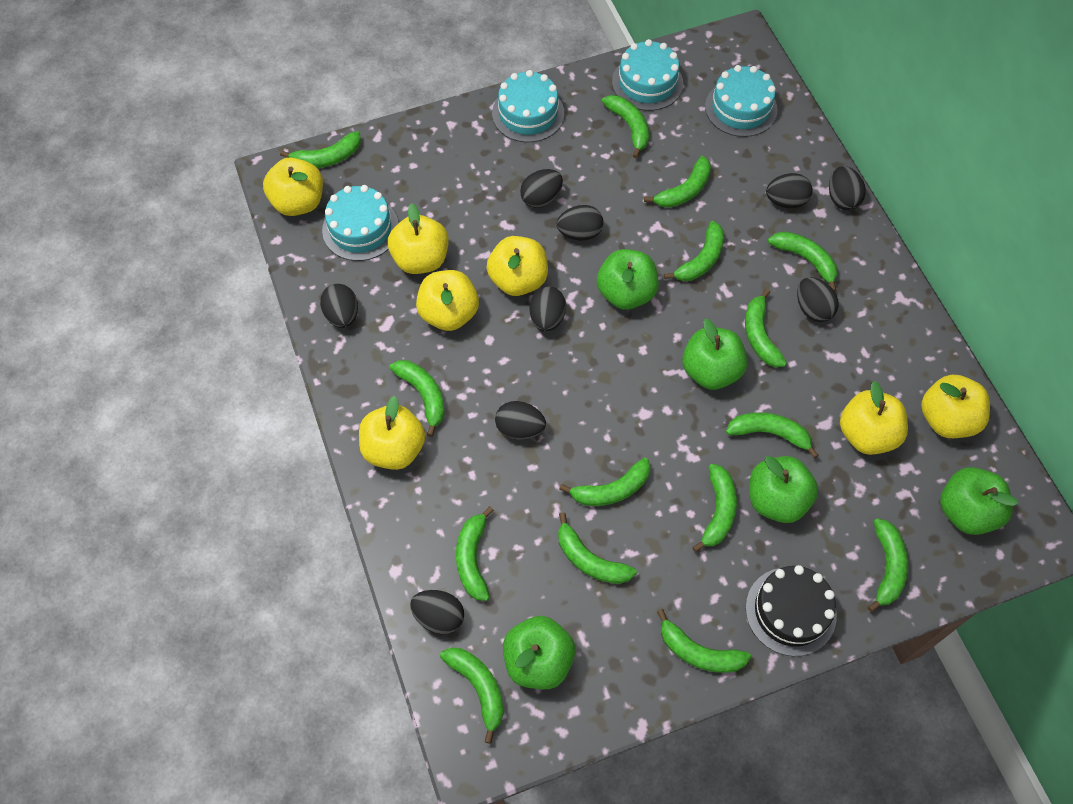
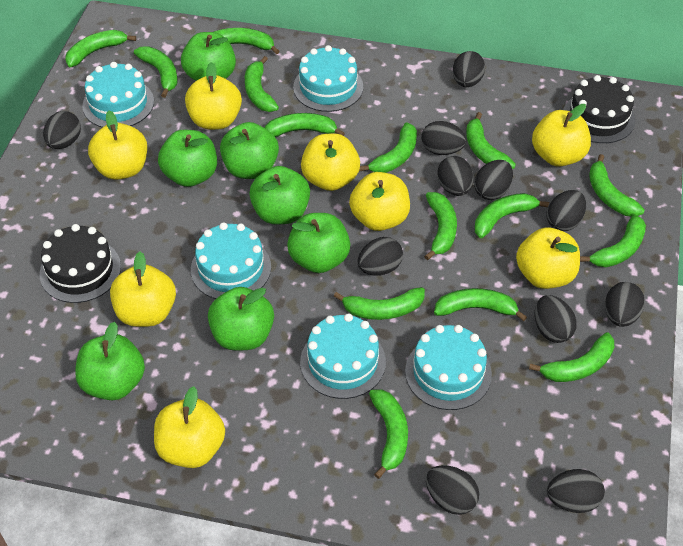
black cake: 1 -> 2
black egg: 9 -> 11
green apple: 5 -> 7
turquoise cake: 4 -> 5
yellow apple: 7 -> 8

